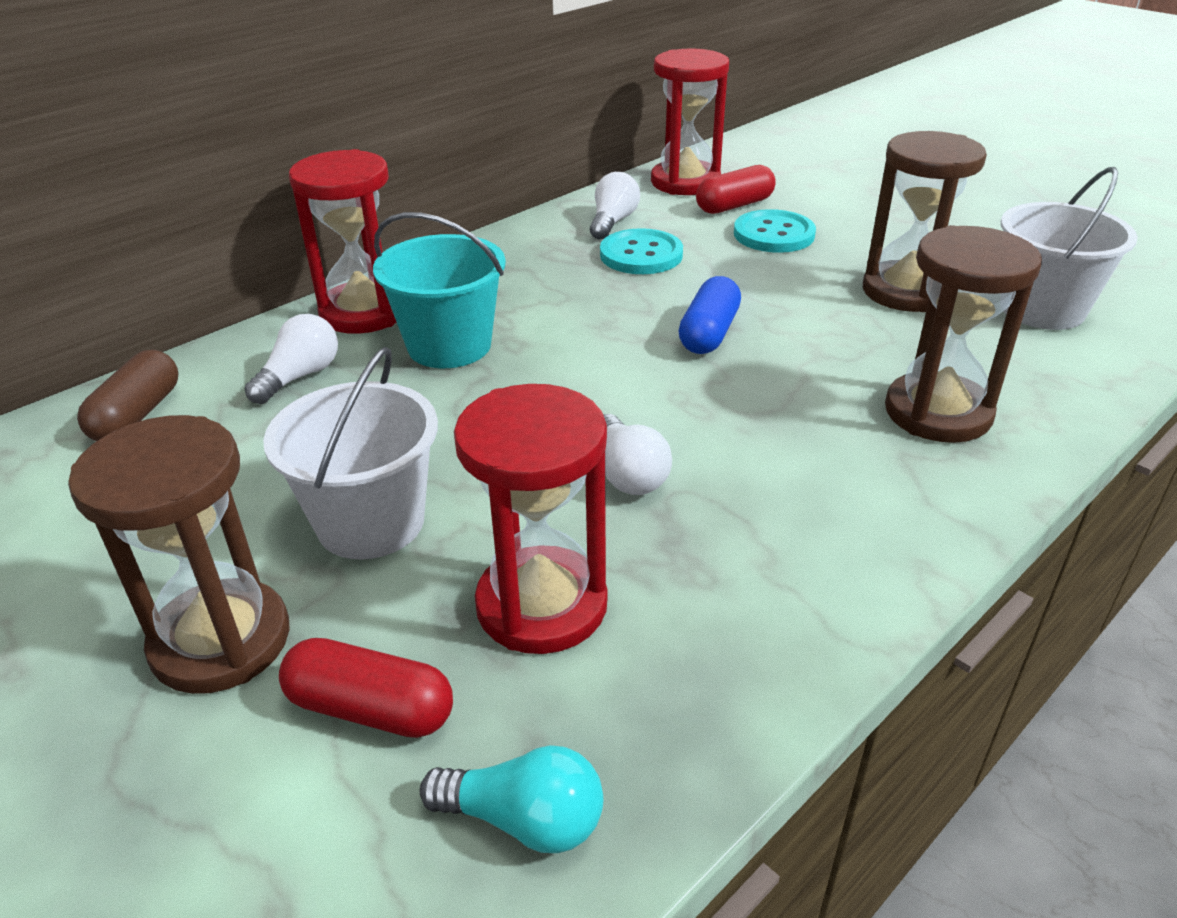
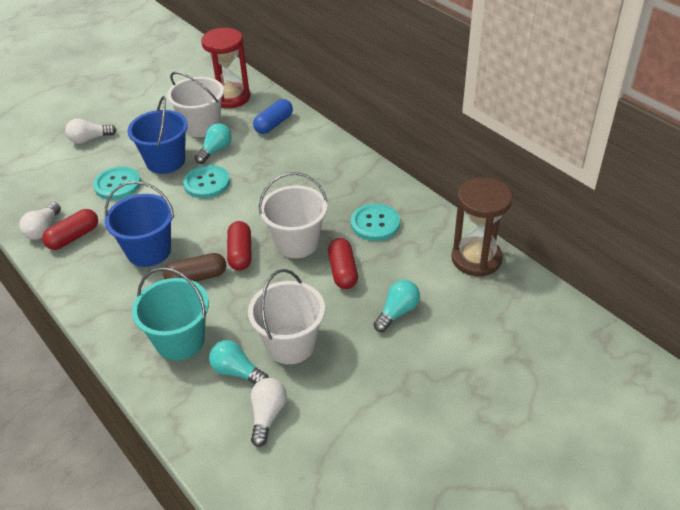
blue bucket: 0 -> 2
brown hourglass: 3 -> 1
red capsule: 2 -> 3
red hourglass: 3 -> 1
turquoise button: 2 -> 3
turquoise light bulb: 1 -> 3
white bucket: 2 -> 3

